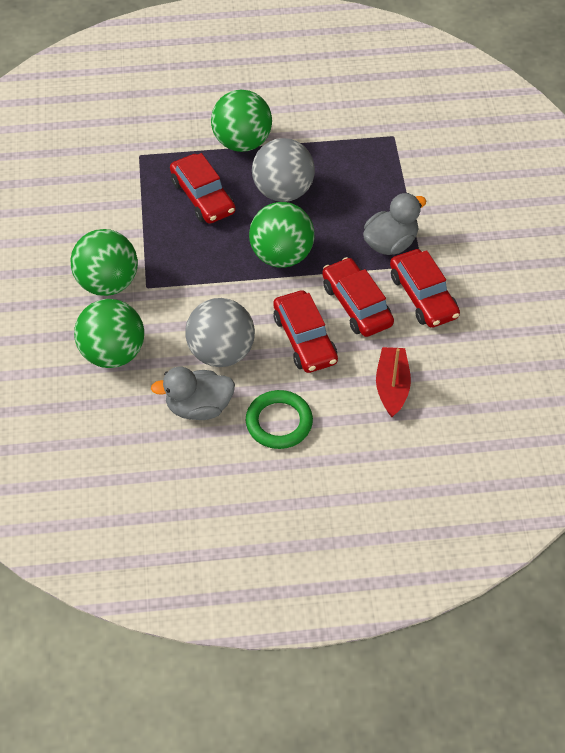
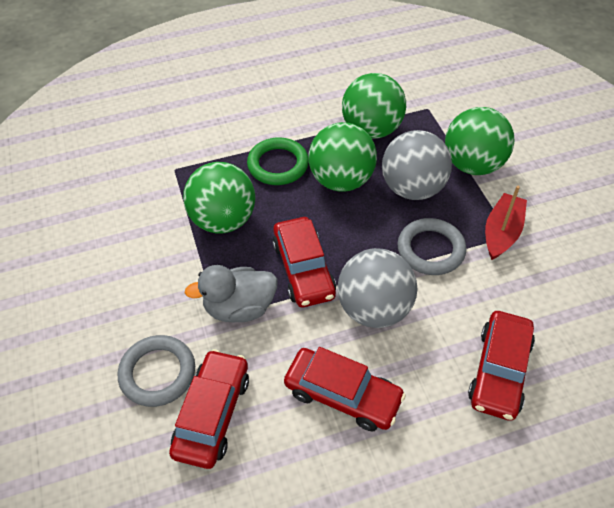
grey duck: 2 -> 1
grey ring: 0 -> 2

